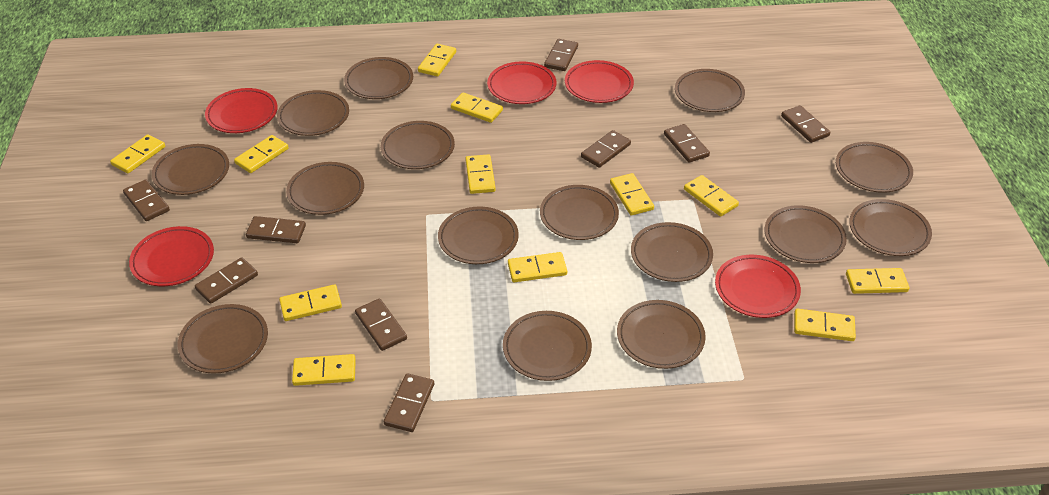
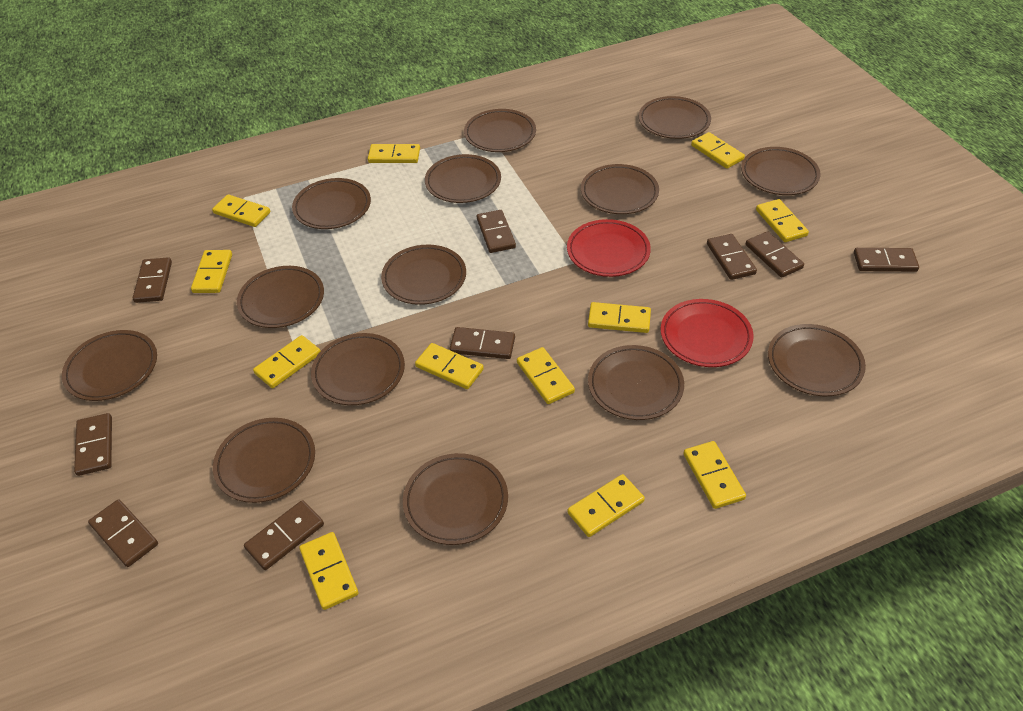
brown plate: 15 -> 14
red plate: 5 -> 2

